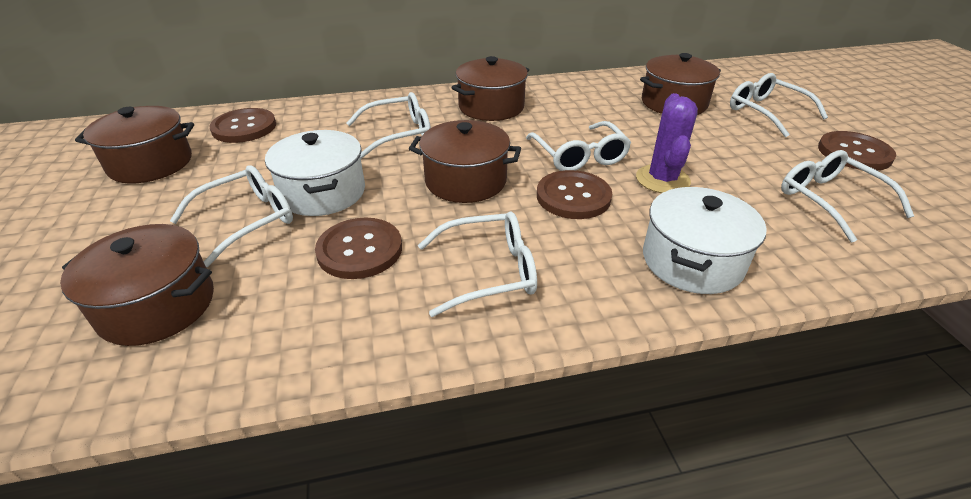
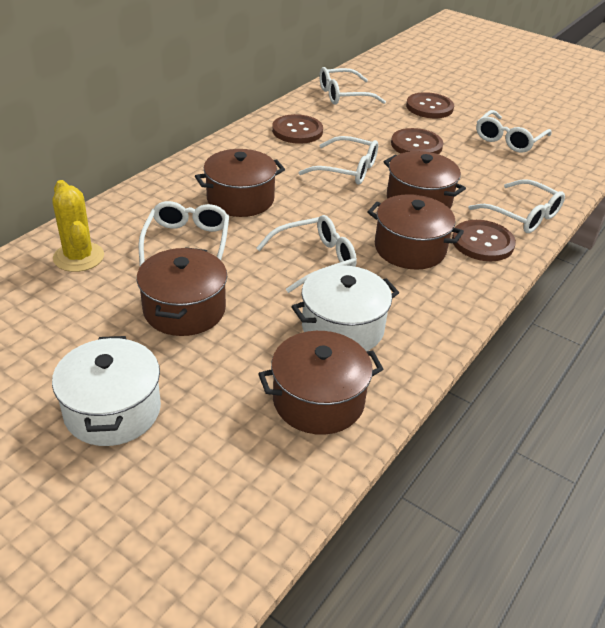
purple cactus: 1 -> 0
yellow cactus: 0 -> 1

